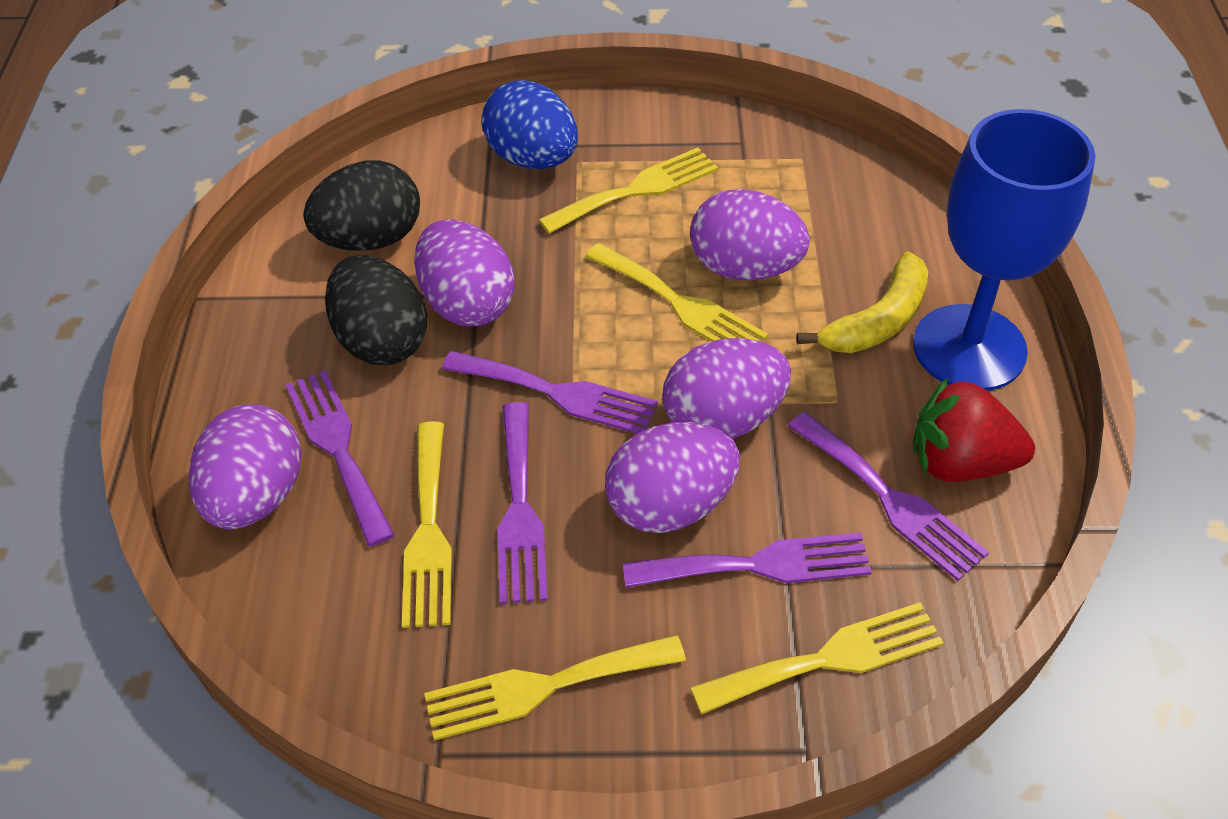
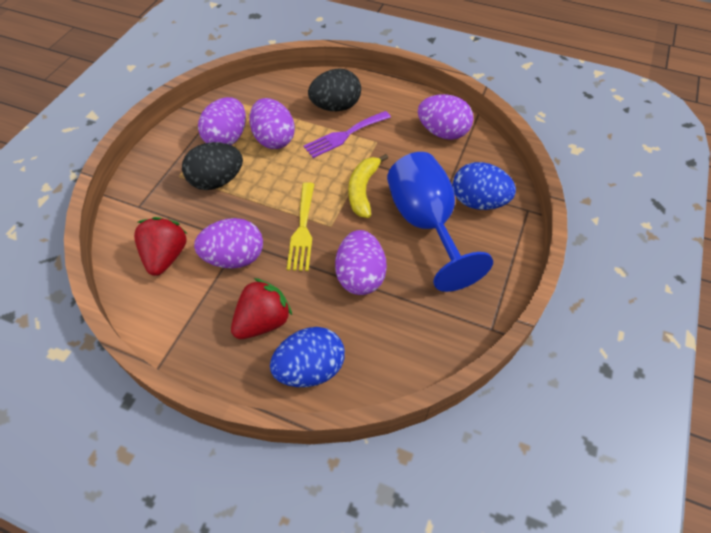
blue egg: 1 -> 2
purple fork: 5 -> 1
red strawberry: 1 -> 2
yellow fork: 5 -> 1

